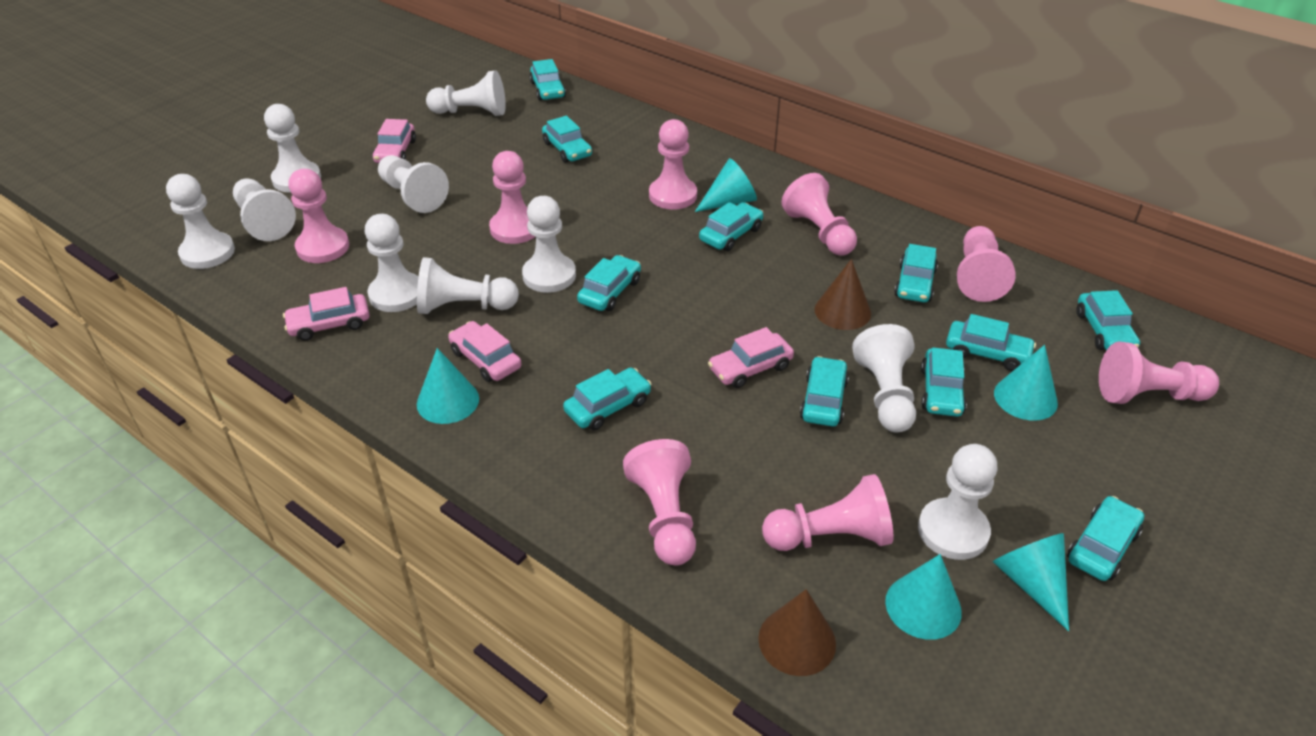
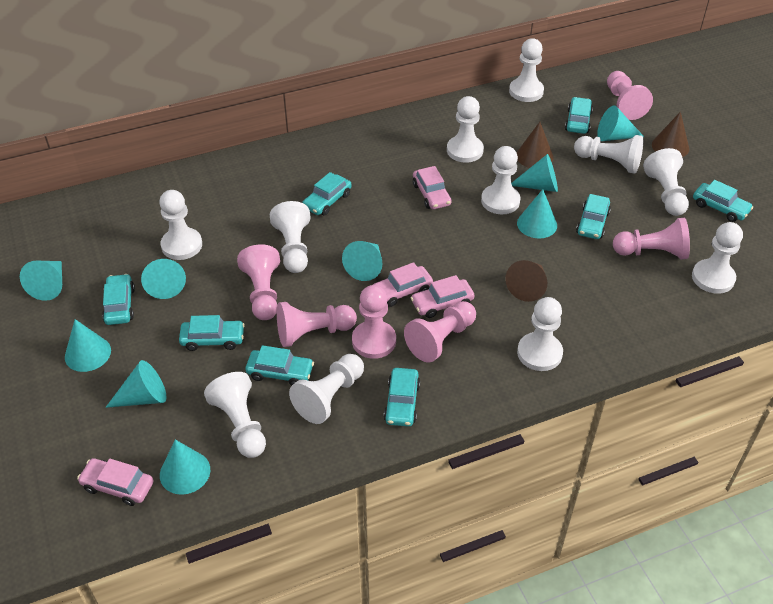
brown cone: 2 -> 3
pink pawn: 8 -> 6
turquoise car: 11 -> 8
turquoise cone: 5 -> 9
white pawn: 10 -> 11

